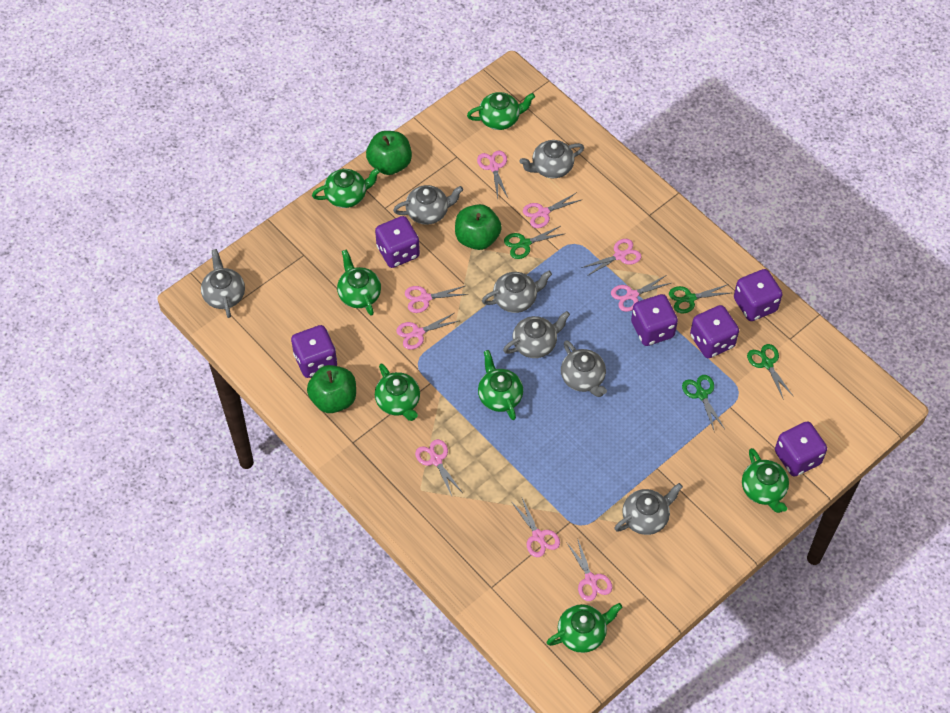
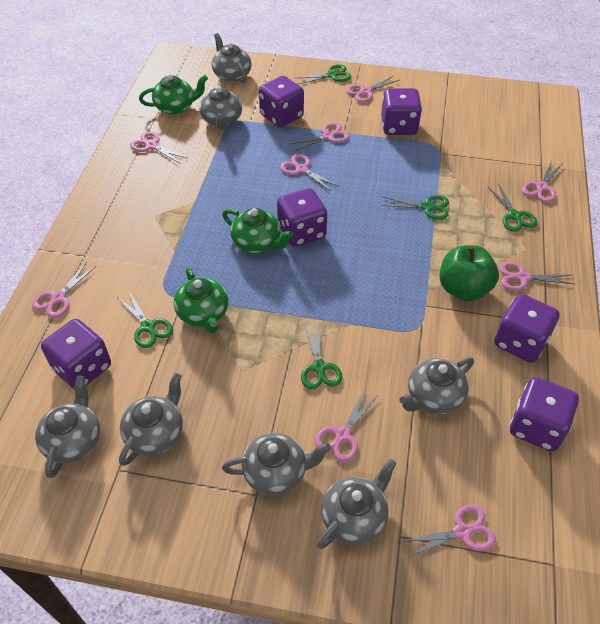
green apple: 3 -> 1
green scissors: 4 -> 5
green teapot: 7 -> 3

